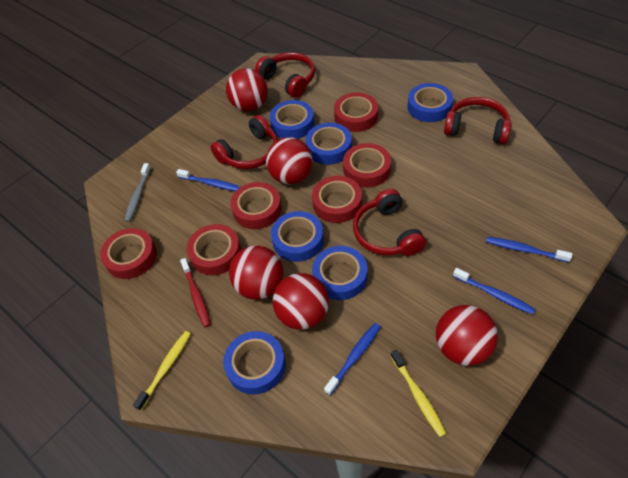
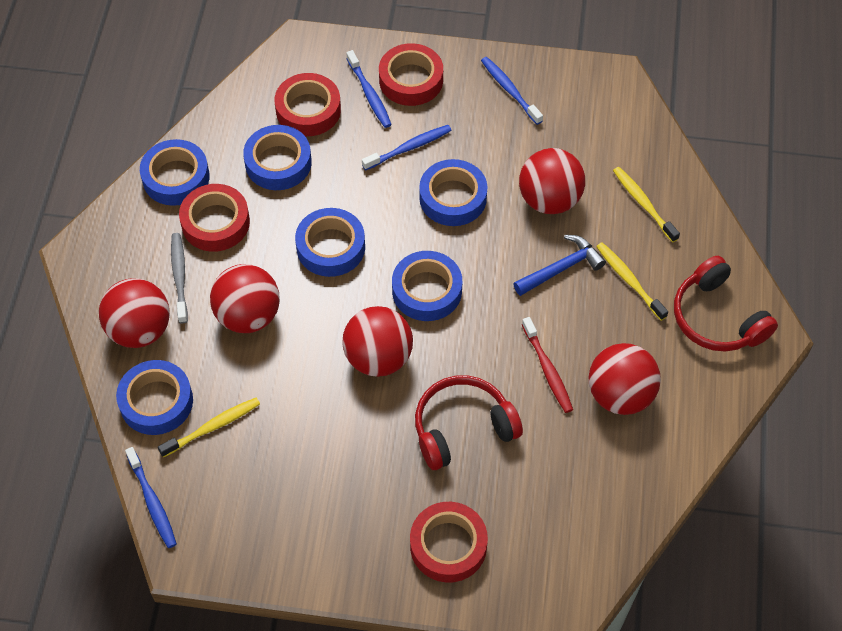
blue hammer: 0 -> 1
red headphones: 4 -> 2
red tape: 6 -> 4
yellow toothbrush: 2 -> 3

